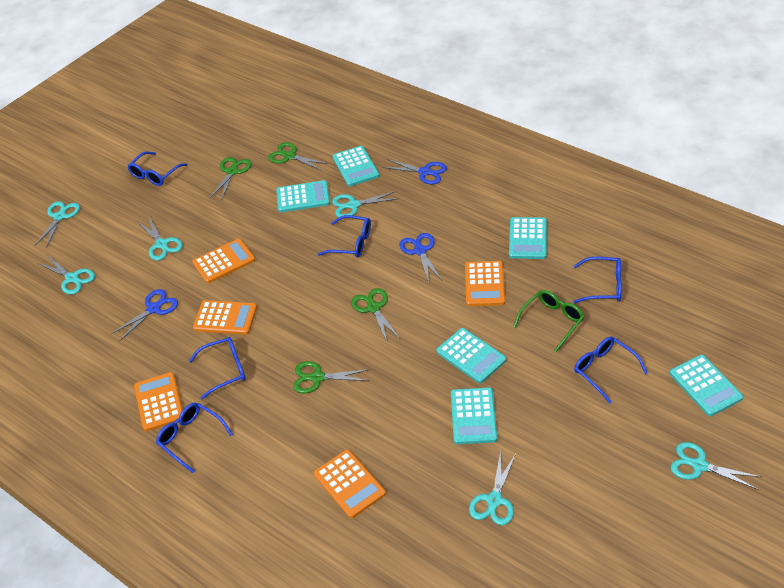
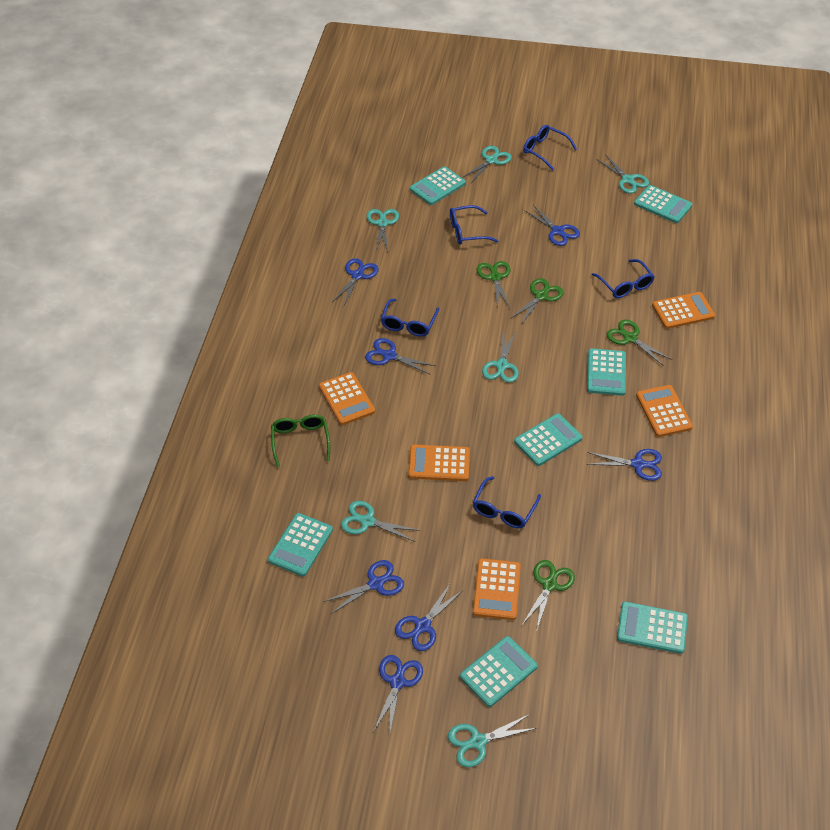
blue glasses: 6 -> 5
blue scissors: 3 -> 7
turquoise calculator: 6 -> 7

